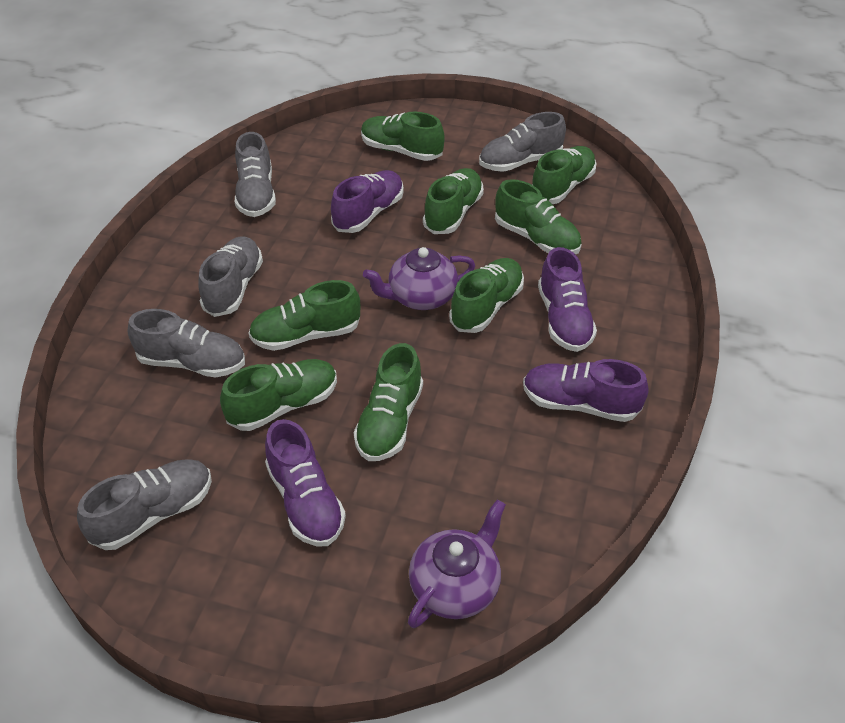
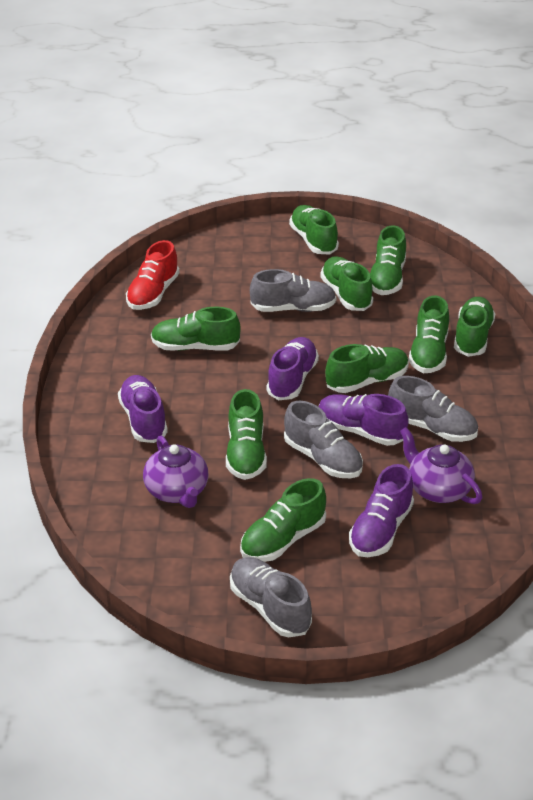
green shoe: 8 -> 9
grey shoe: 5 -> 4
red shoe: 0 -> 1

